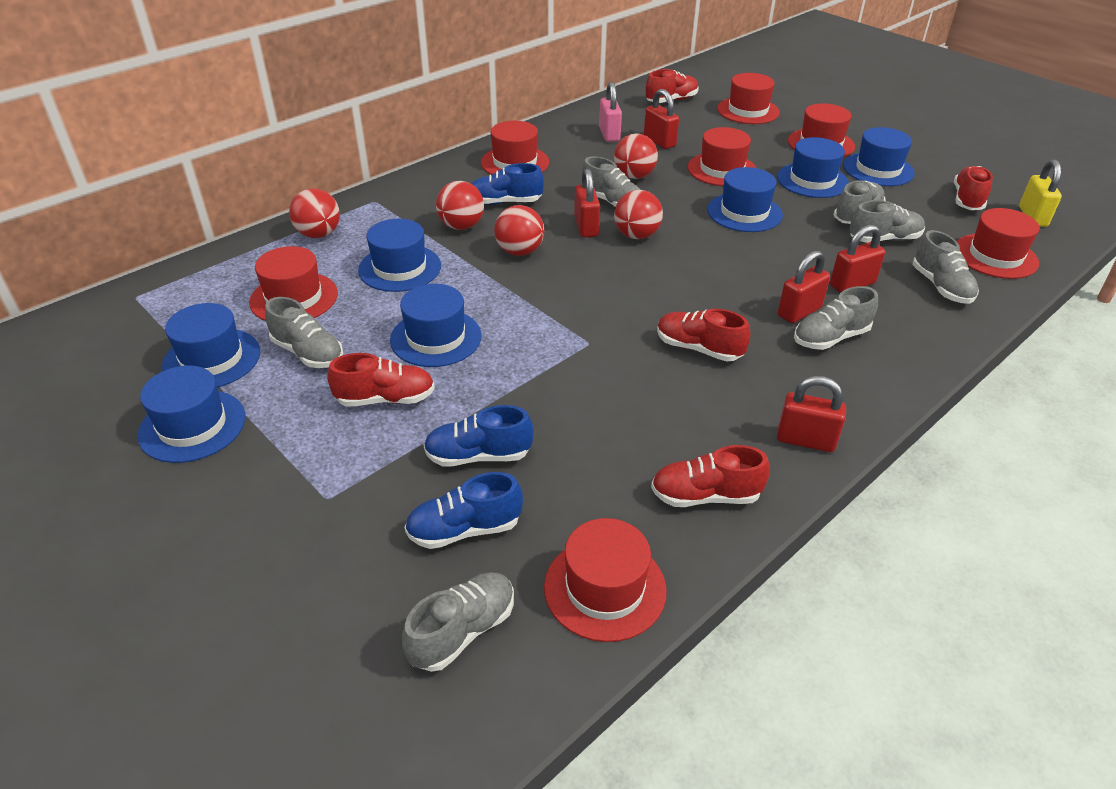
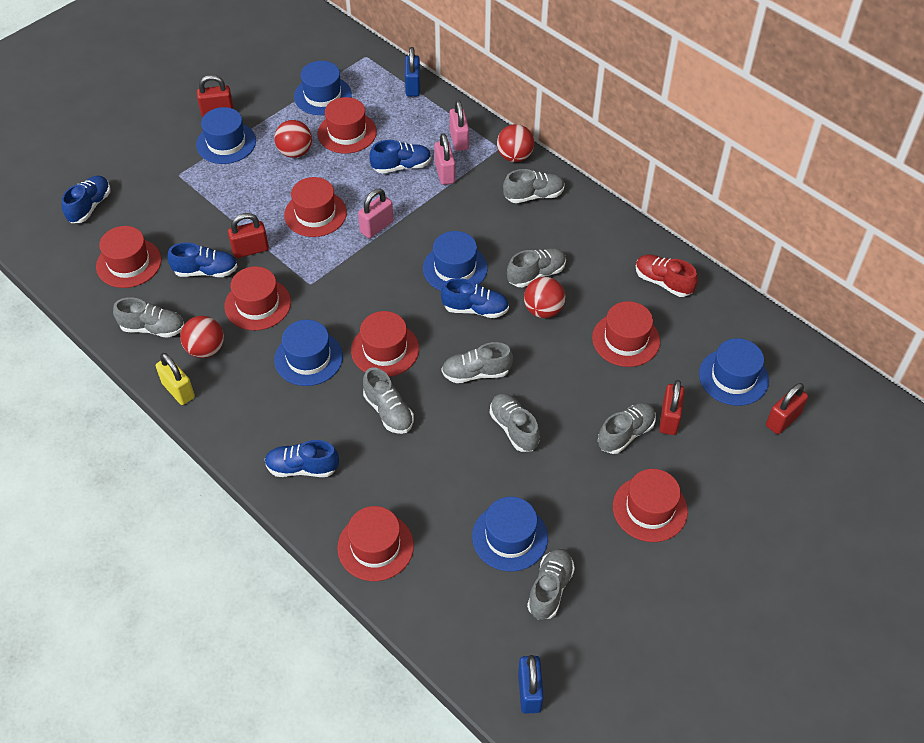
blue hat: 7 -> 6
blue padlock: 0 -> 2
blue shoe: 3 -> 5
grey shoe: 7 -> 8
pink padlock: 1 -> 3
red ball: 5 -> 4
red hat: 7 -> 8
red padlock: 5 -> 4
red shoe: 5 -> 1

